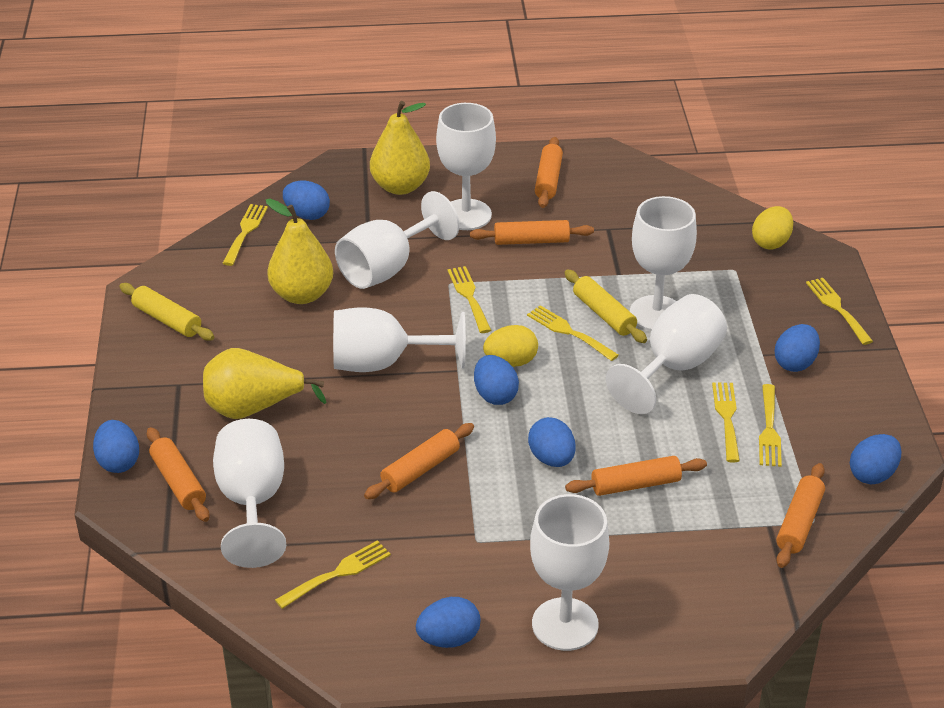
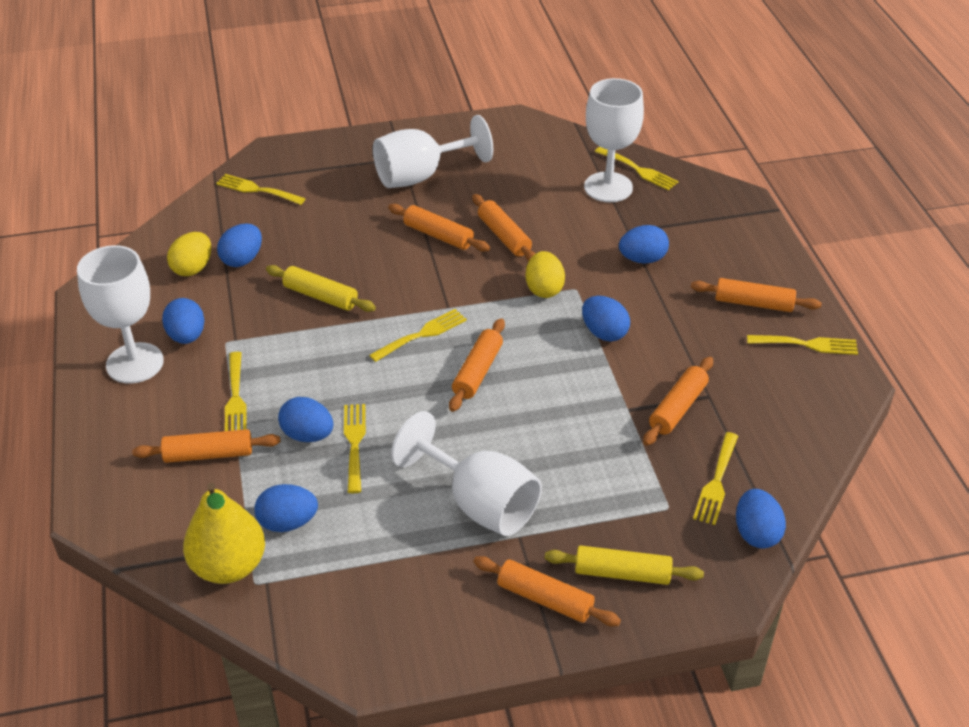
orange rolling pin: 6 -> 7
white goblet: 7 -> 4
yellow pear: 3 -> 1

